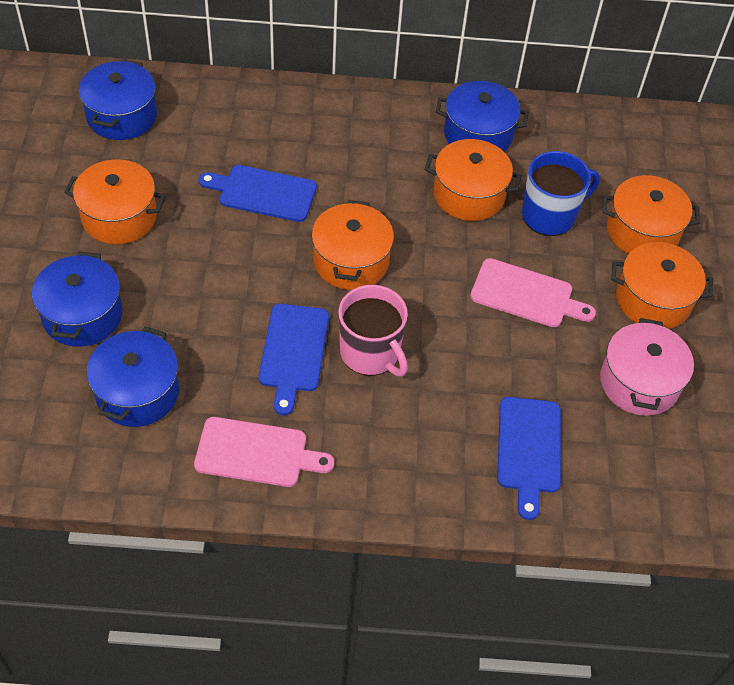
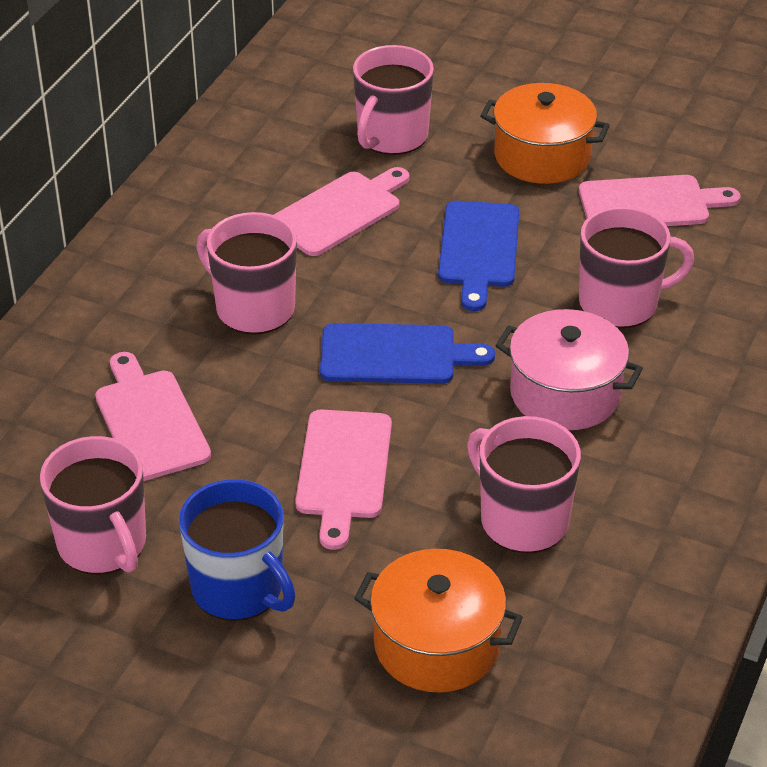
blue cutting board: 3 -> 2
blue pot: 4 -> 0
orange pot: 5 -> 2
pink cutting board: 2 -> 4
pink mug: 1 -> 5

